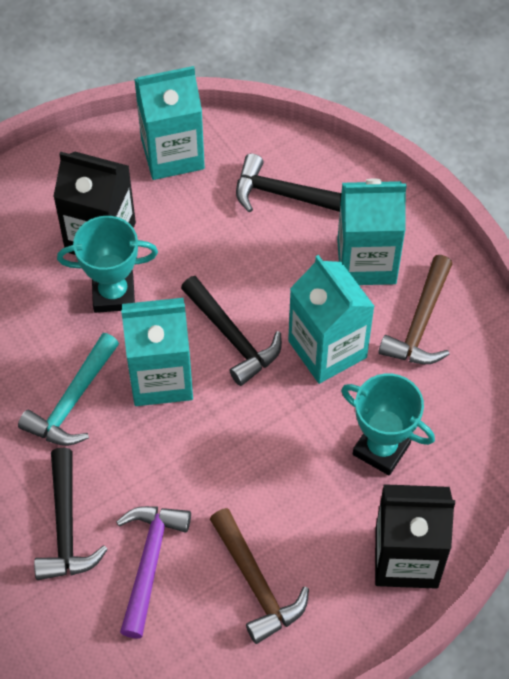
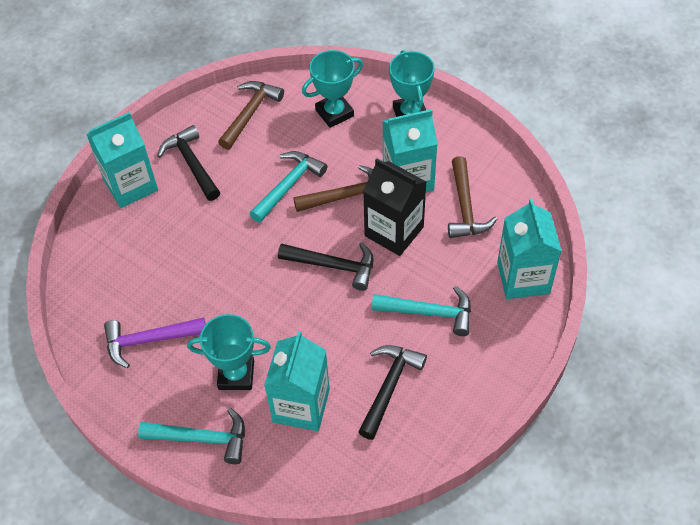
black carton: 2 -> 1
brown hammer: 2 -> 3
turquoise hammer: 1 -> 3
turquoise trophy: 2 -> 3

